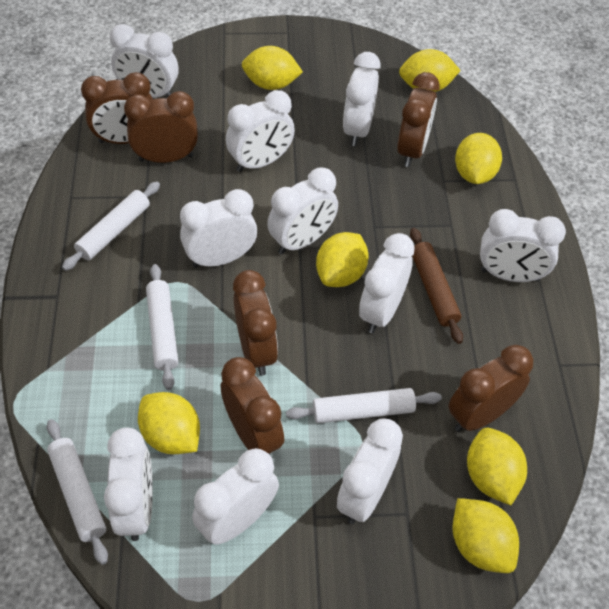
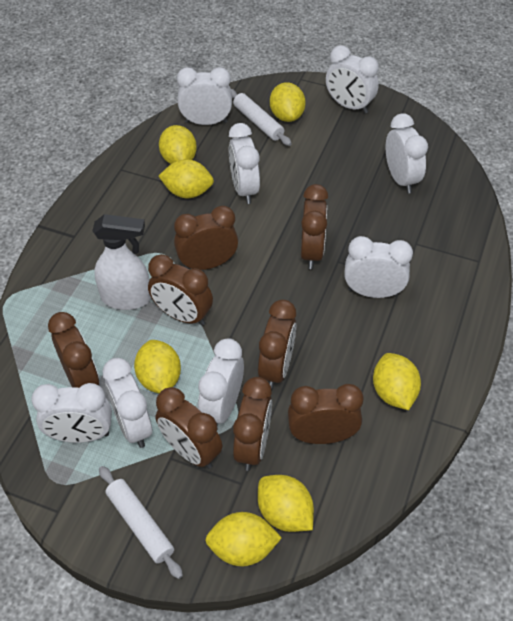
brown clock: 6 -> 8
brown rolling pin: 1 -> 0
white clock: 10 -> 8
white rolling pin: 4 -> 2
white spray bottle: 0 -> 1

